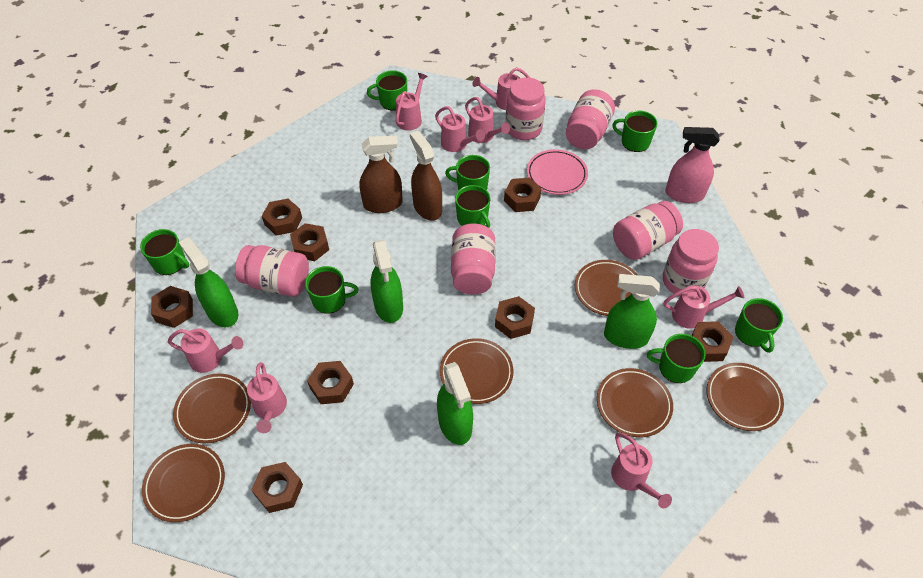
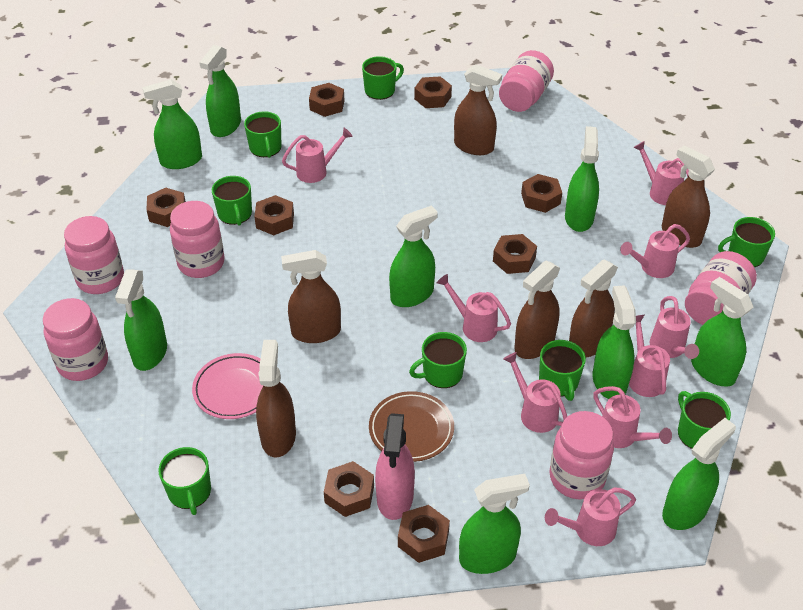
brown plate: 6 -> 1
brown spray bottle: 2 -> 6
green spray bottle: 4 -> 9
pink watering can: 8 -> 9

